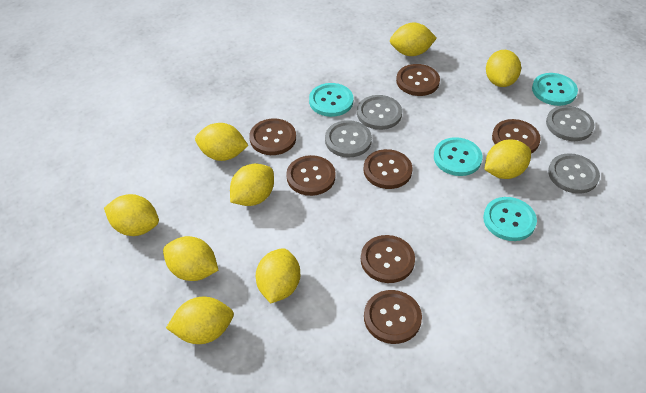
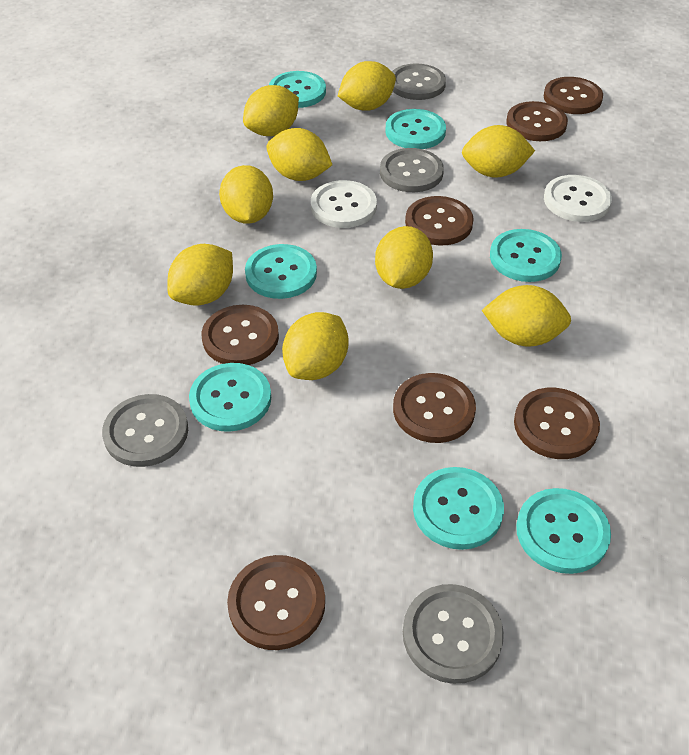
turquoise button: 4 -> 7
white button: 0 -> 2

